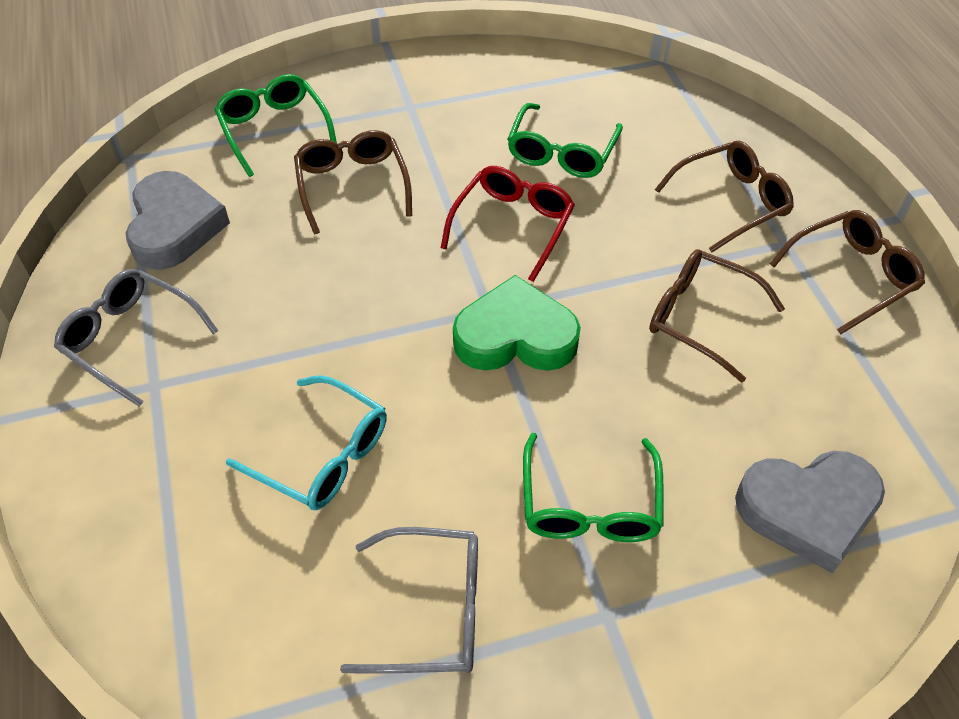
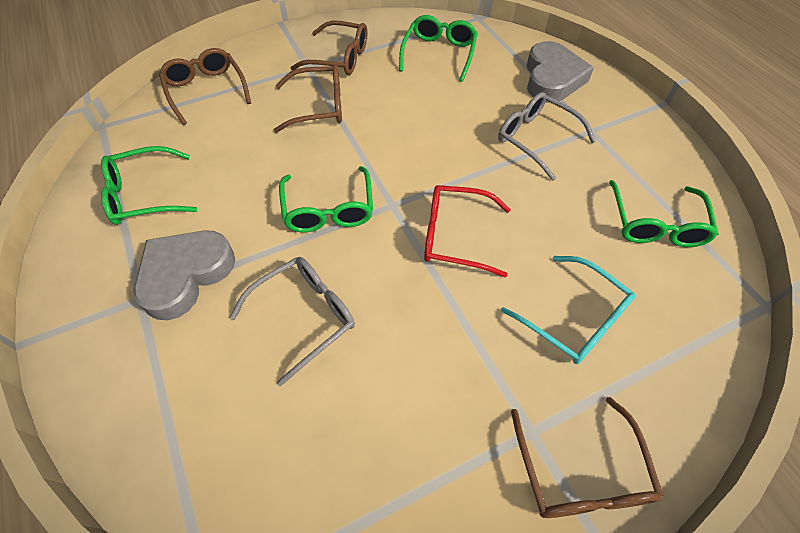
green glasses: 3 -> 4
green heart: 1 -> 0

